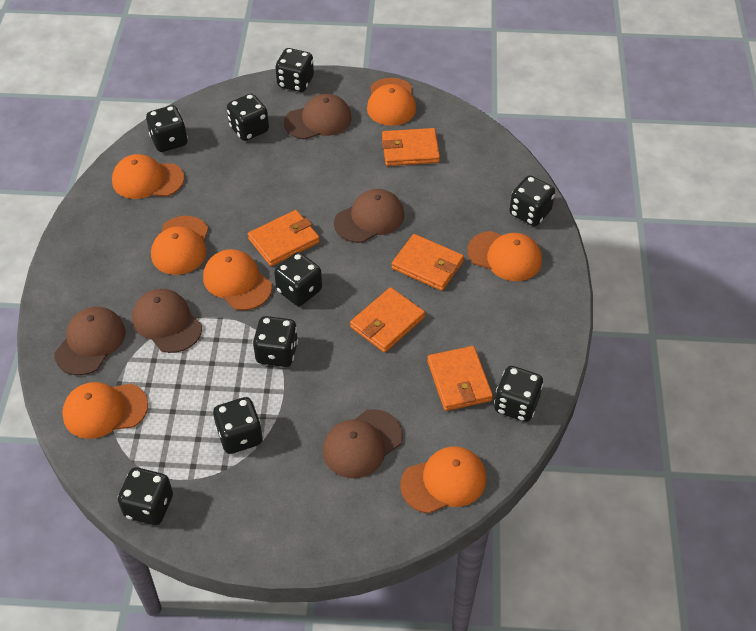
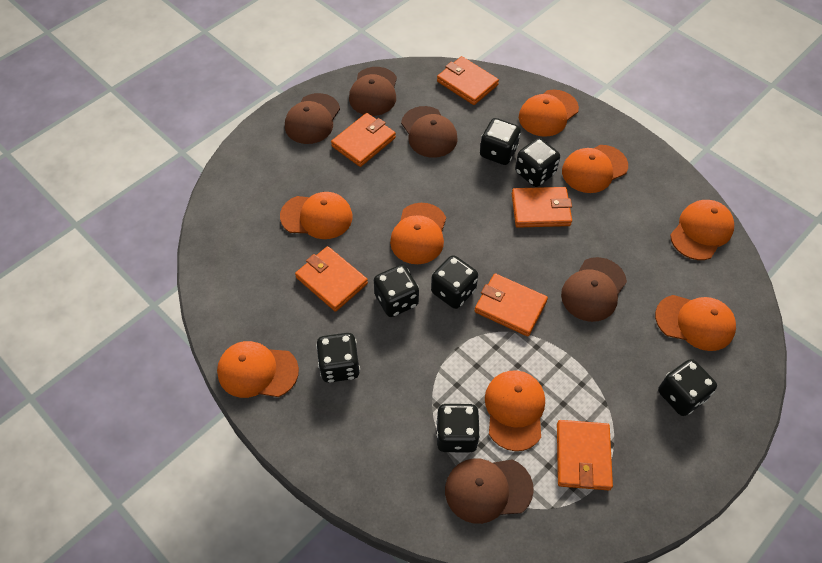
black dice: 9 -> 7
orange cap: 7 -> 8
orange wallet: 5 -> 6

